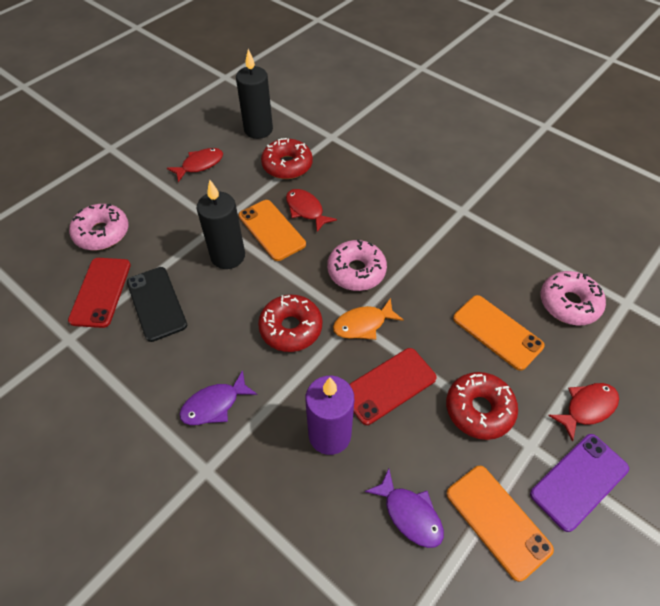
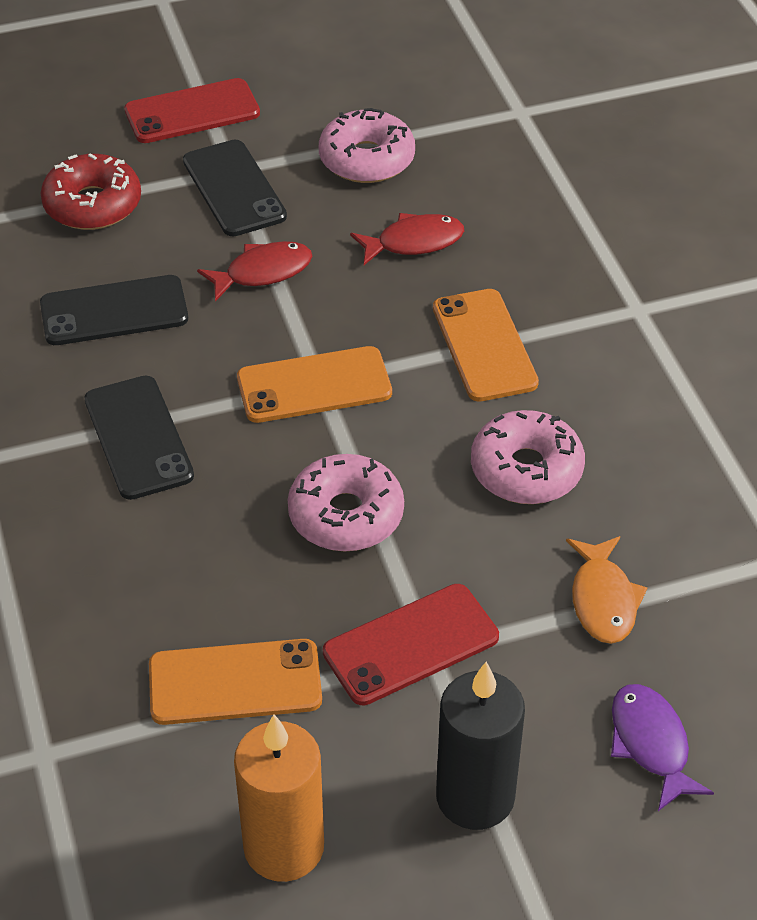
black candle: 2 -> 1
black phone: 1 -> 3
orange candle: 0 -> 1
purple candle: 1 -> 0
purple fish: 2 -> 1
purple phone: 1 -> 0
red donut: 3 -> 1
red fish: 3 -> 2

